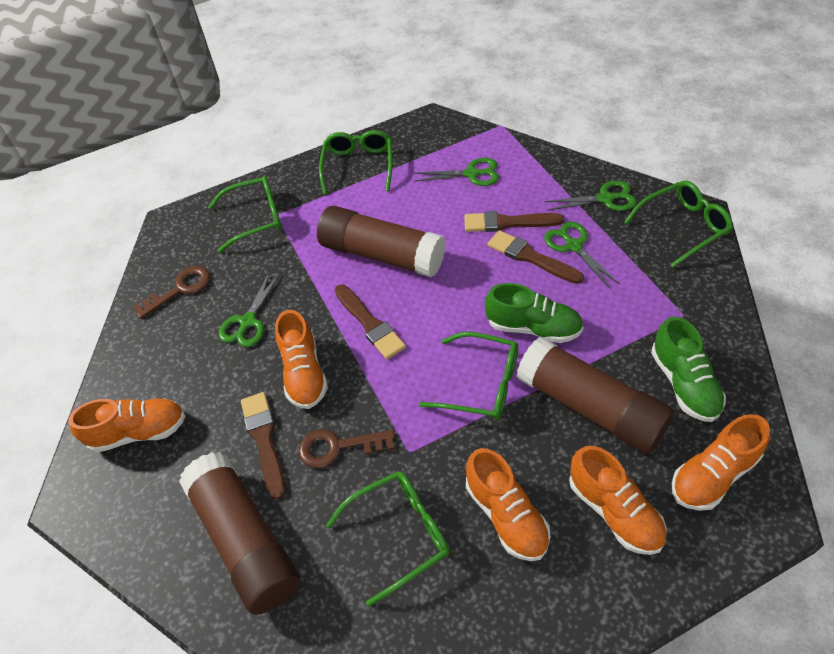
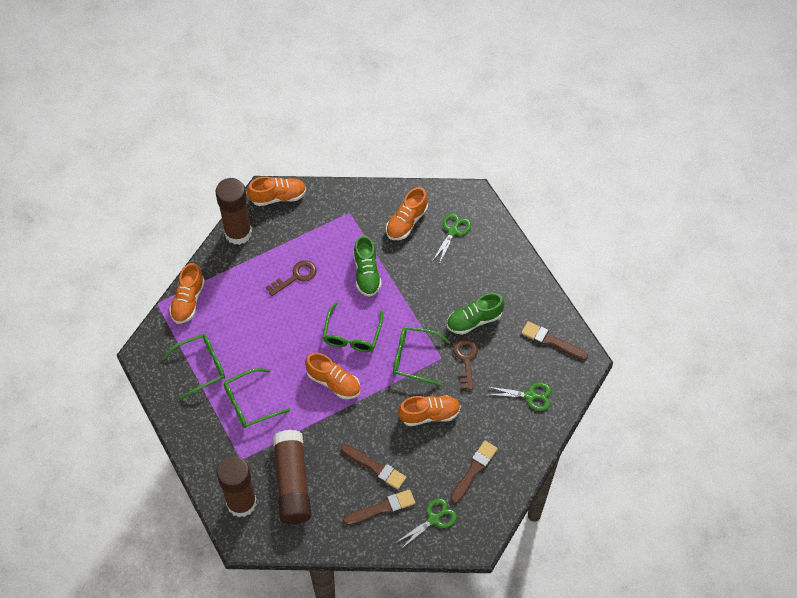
green glasses: 5 -> 4
green scissors: 4 -> 3

